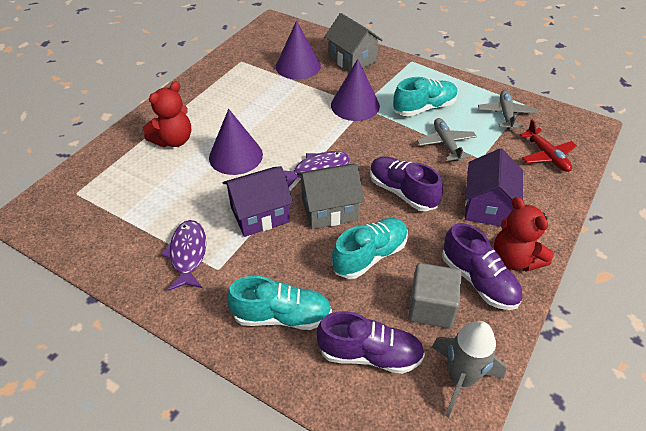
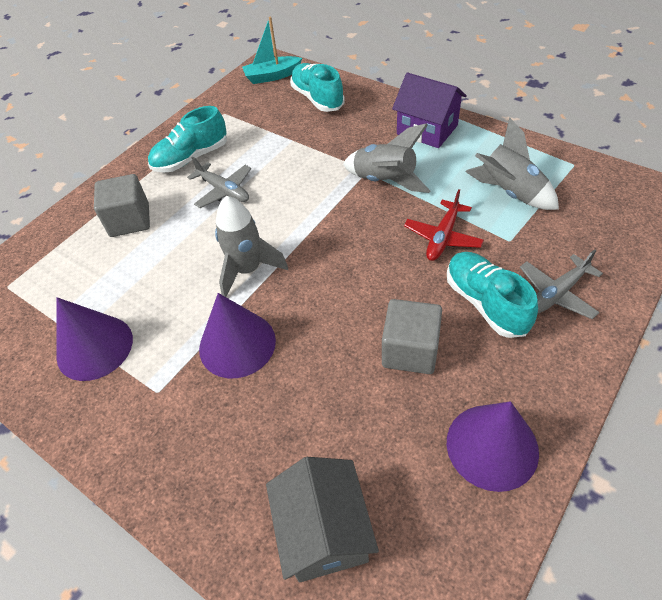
grey cube: 1 -> 2
grey house: 2 -> 1
grey rocket: 1 -> 3
purple fish: 2 -> 0
purple house: 2 -> 1
purple shoe: 3 -> 0
red teddy bear: 2 -> 0
turquoise boat: 0 -> 1

